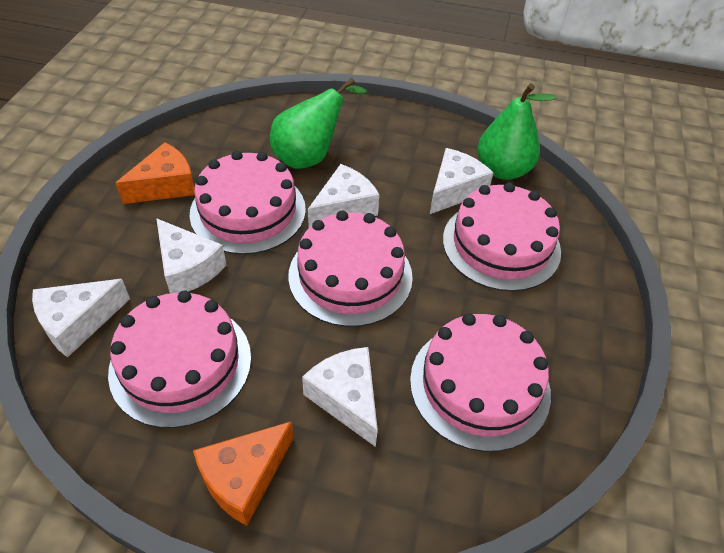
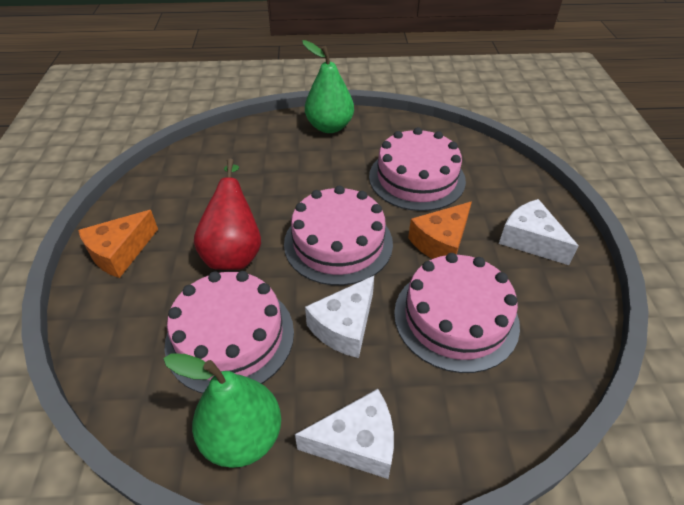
pink cake: 5 -> 4
red pear: 0 -> 1
white cheese: 5 -> 3

